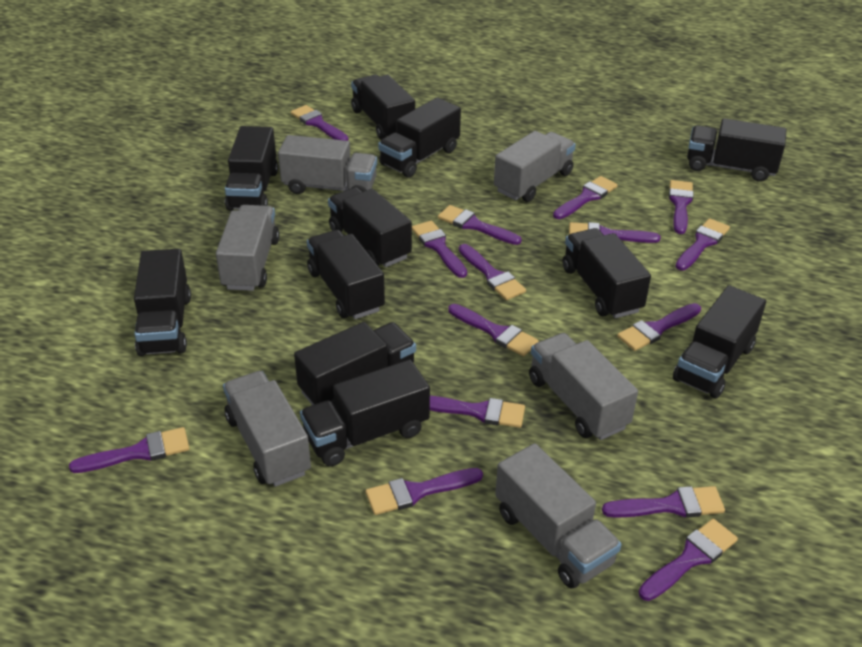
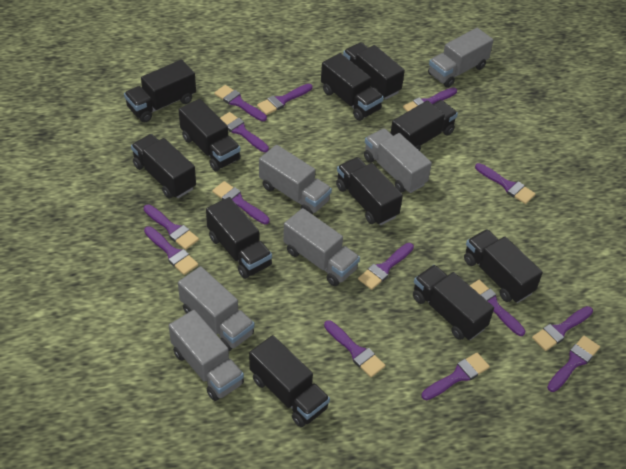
purple brush: 15 -> 14

